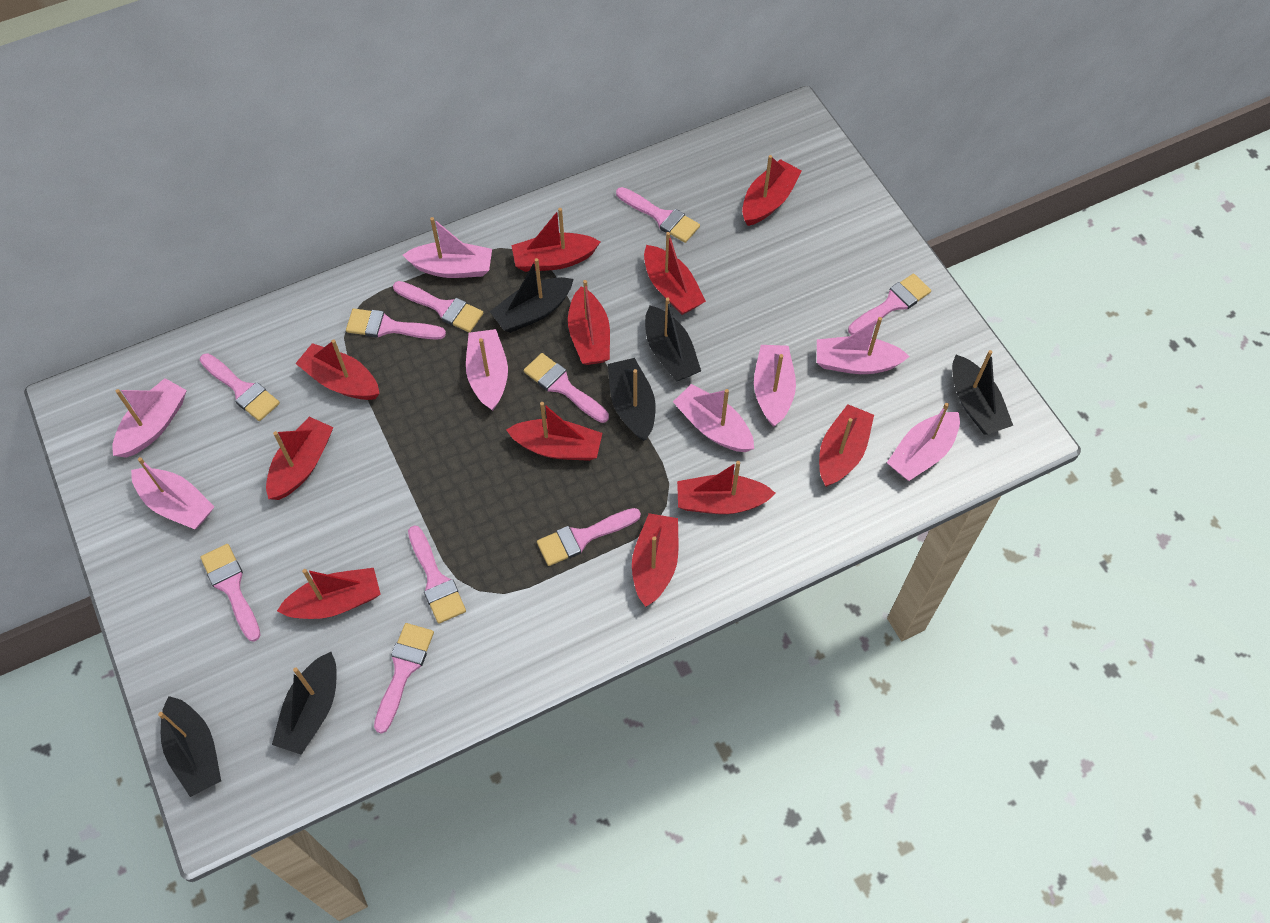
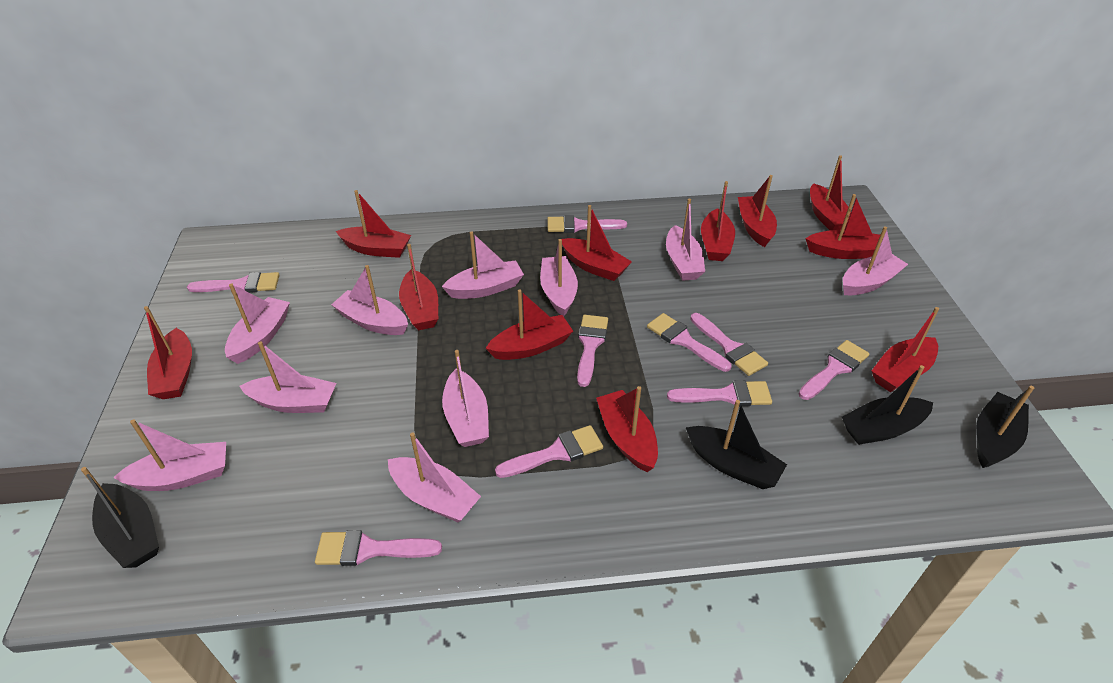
black boat: 6 -> 4
pink boat: 8 -> 10
pink brush: 10 -> 9

